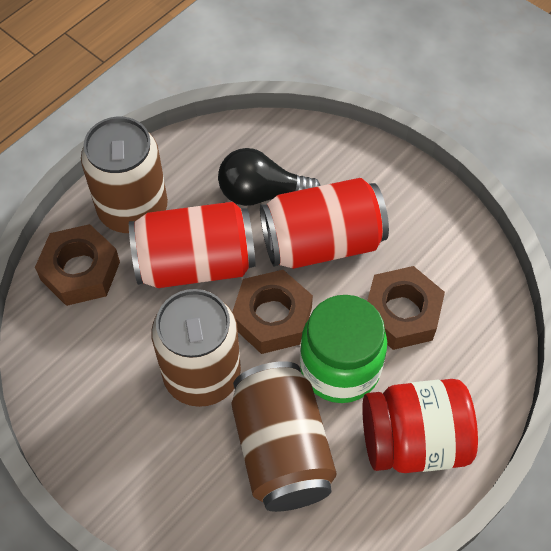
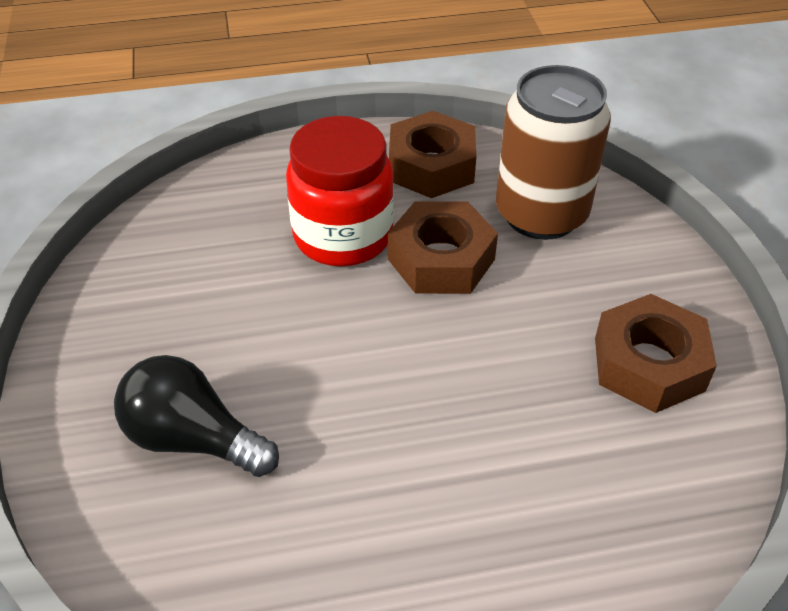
brown can: 3 -> 1
green jar: 1 -> 0
red can: 2 -> 0

